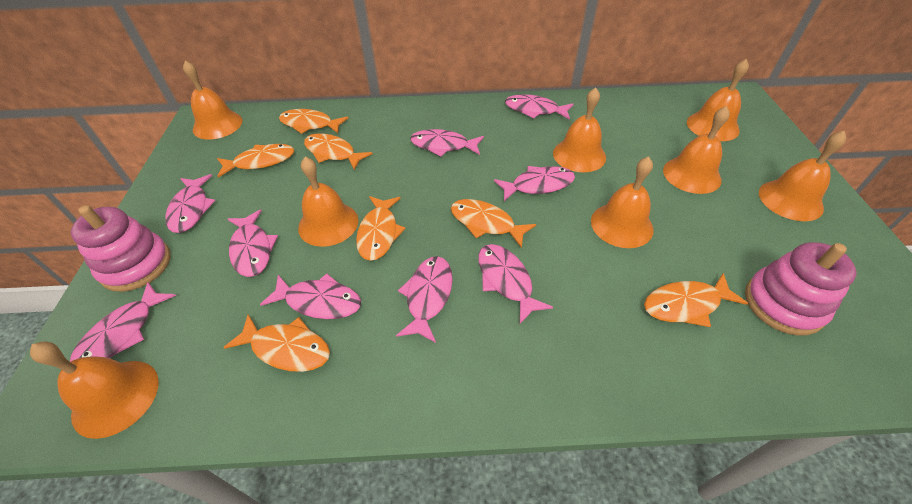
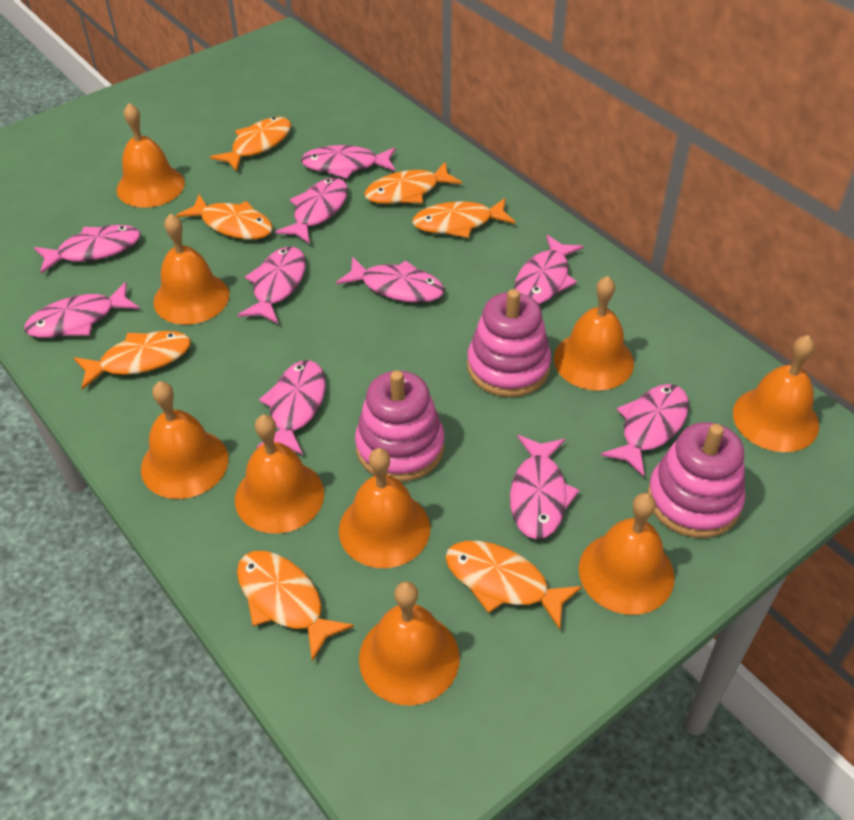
orange bell: 8 -> 9
pink fish: 9 -> 10
pink stacking toy: 2 -> 3

